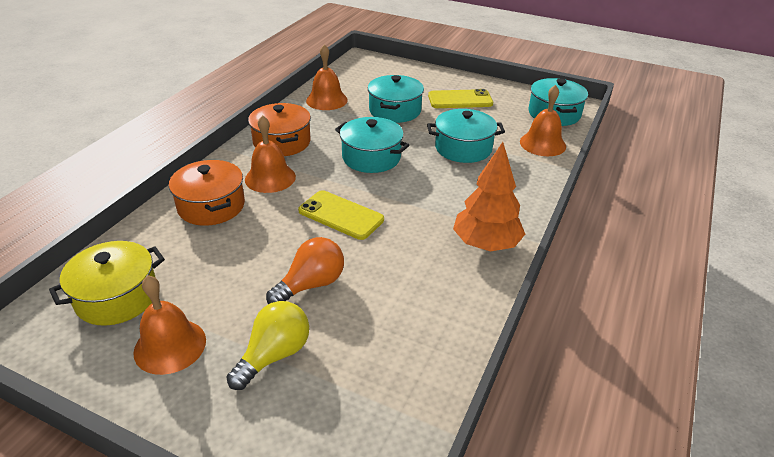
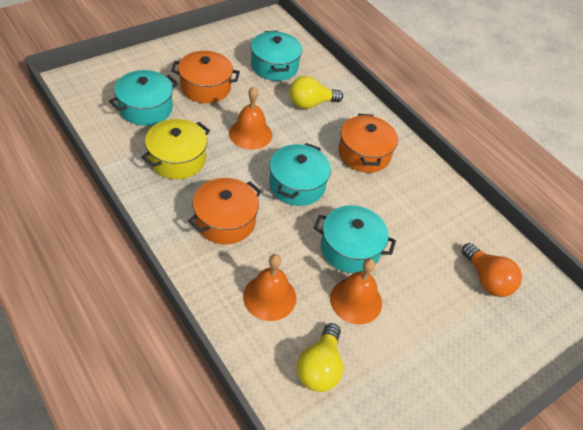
orange bell: 4 -> 3
orange pot: 2 -> 3
orange tree: 1 -> 0
yellow light bulb: 1 -> 2
yellow phone: 2 -> 0

